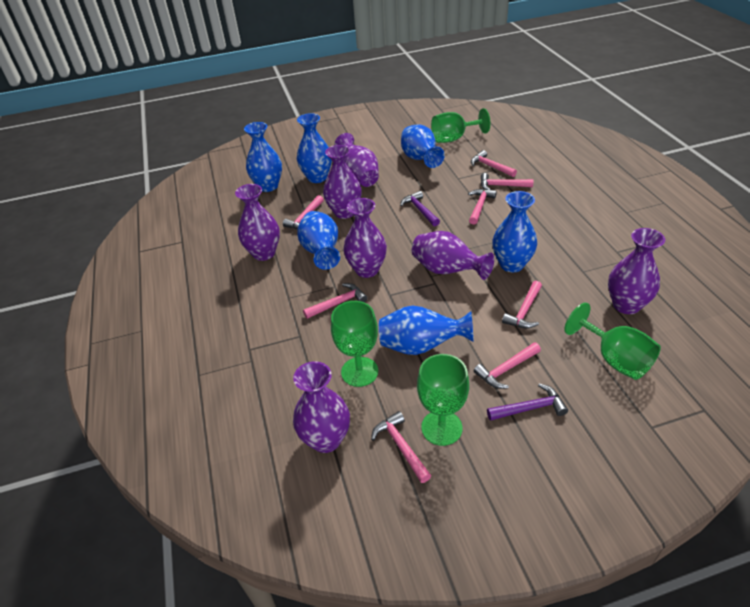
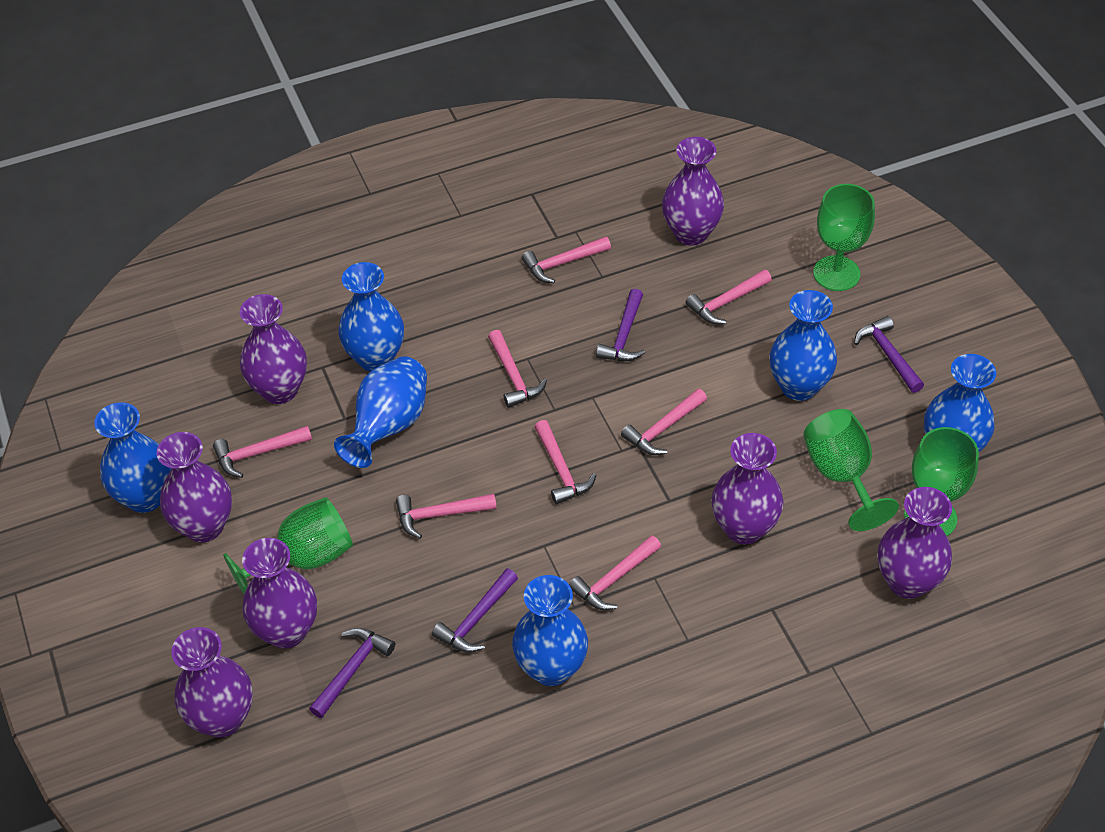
purple hammer: 2 -> 4

